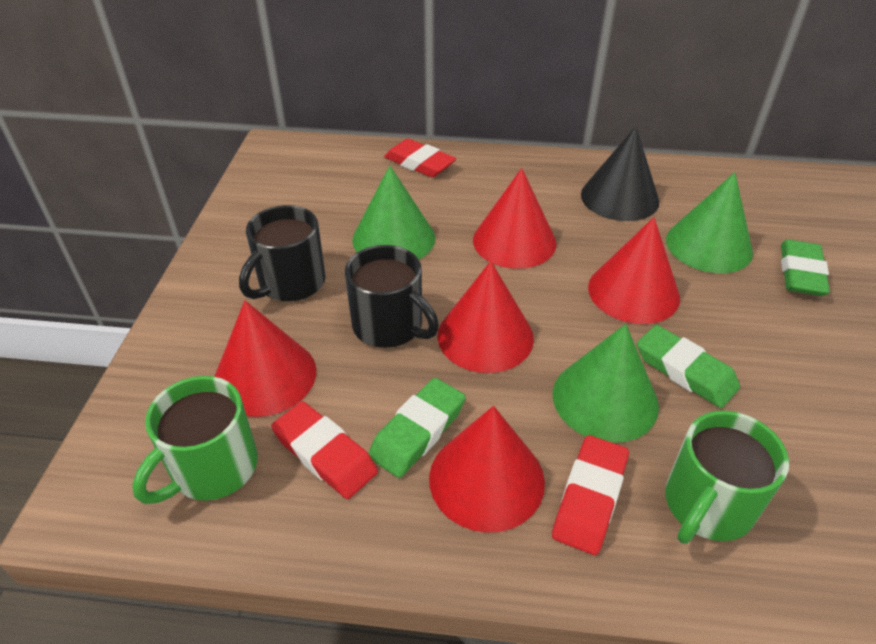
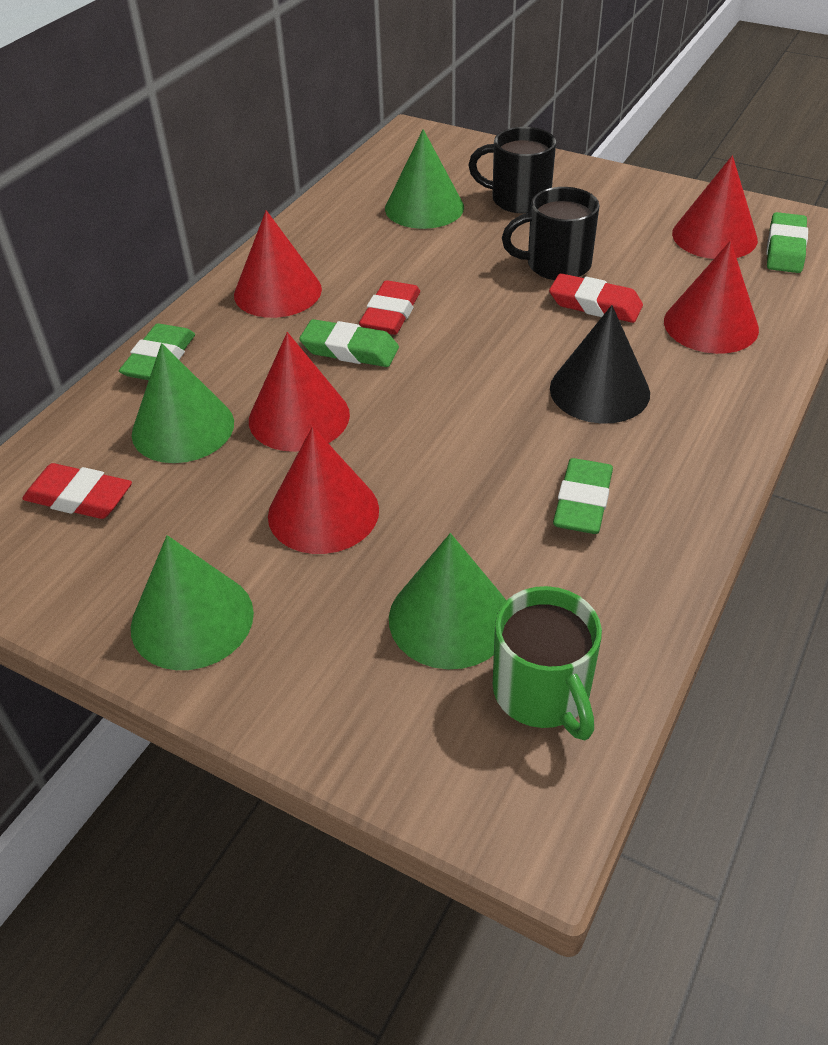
green cone: 3 -> 4
green eraser: 3 -> 4
green mug: 2 -> 1

